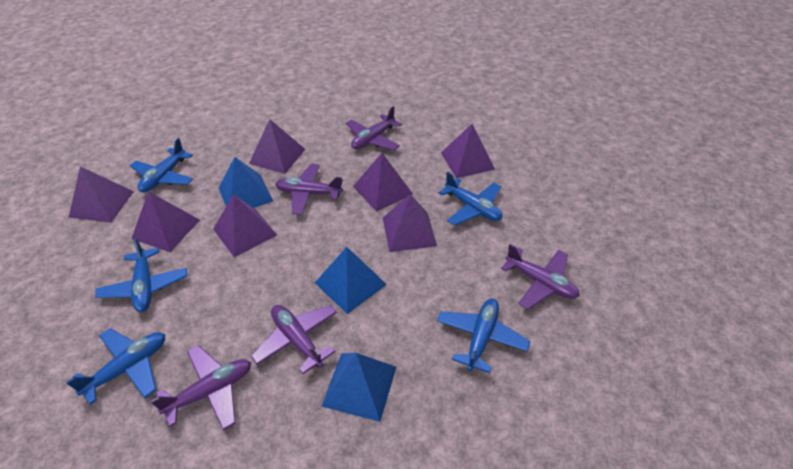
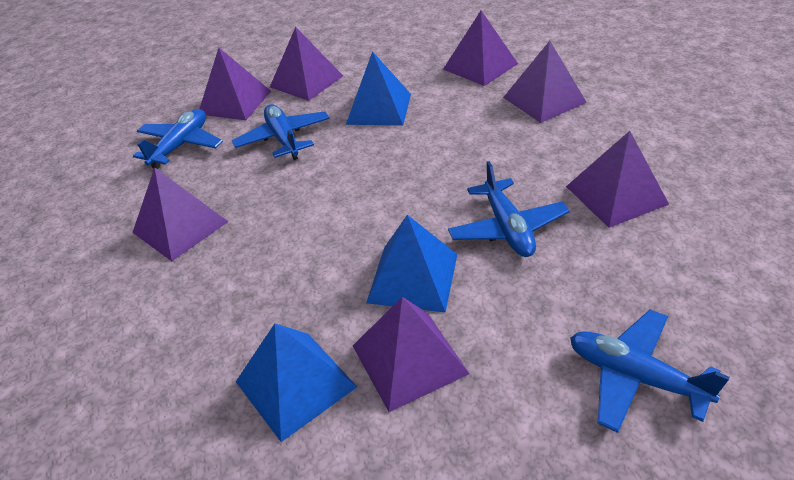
blue plane: 5 -> 4
purple plane: 5 -> 0

